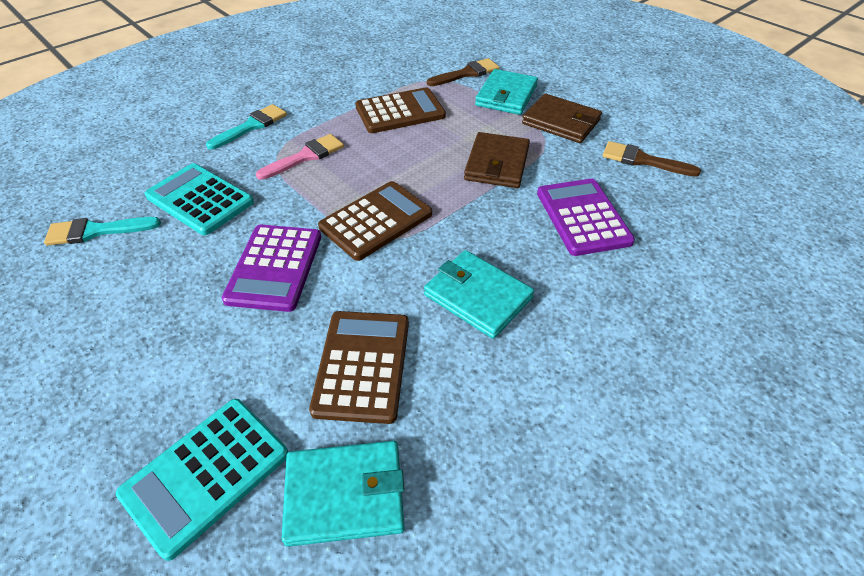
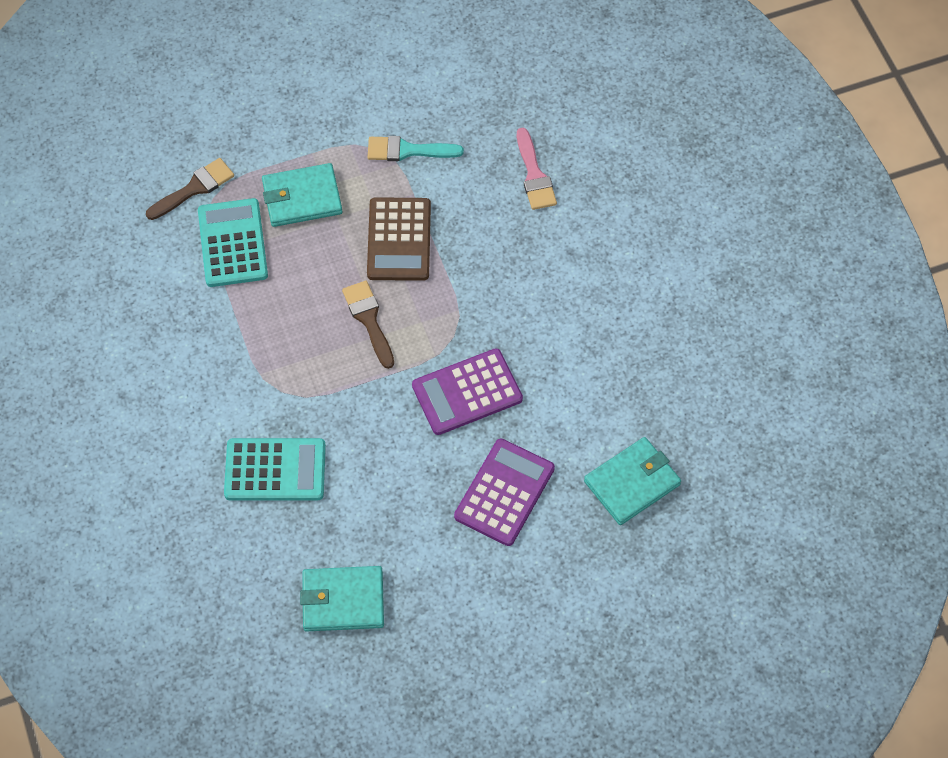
brown calculator: 3 -> 1
brown wallet: 2 -> 0
turquoise brush: 2 -> 1

